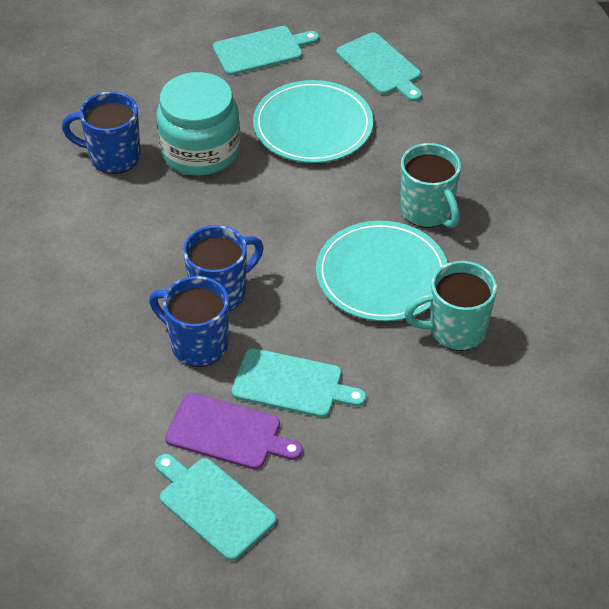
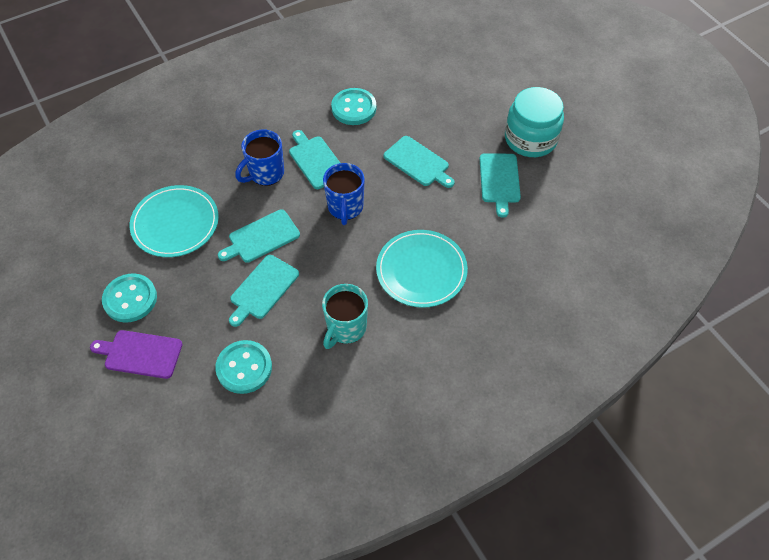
blue mug: 3 -> 2
turquoise button: 0 -> 3
turquoise cutting board: 4 -> 5
turquoise mug: 2 -> 1

